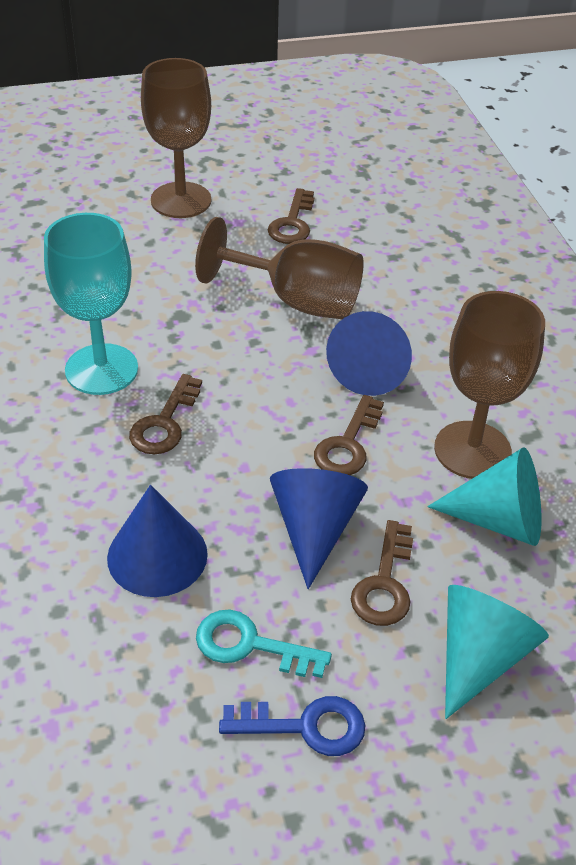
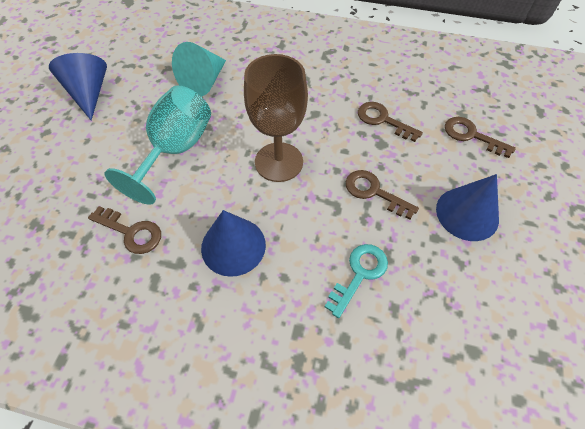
blue key: 1 -> 0
brown goblet: 3 -> 1
turquoise cone: 2 -> 1

